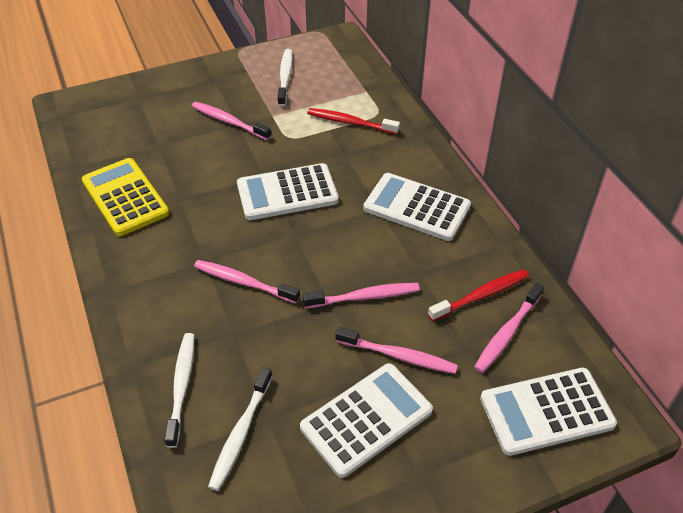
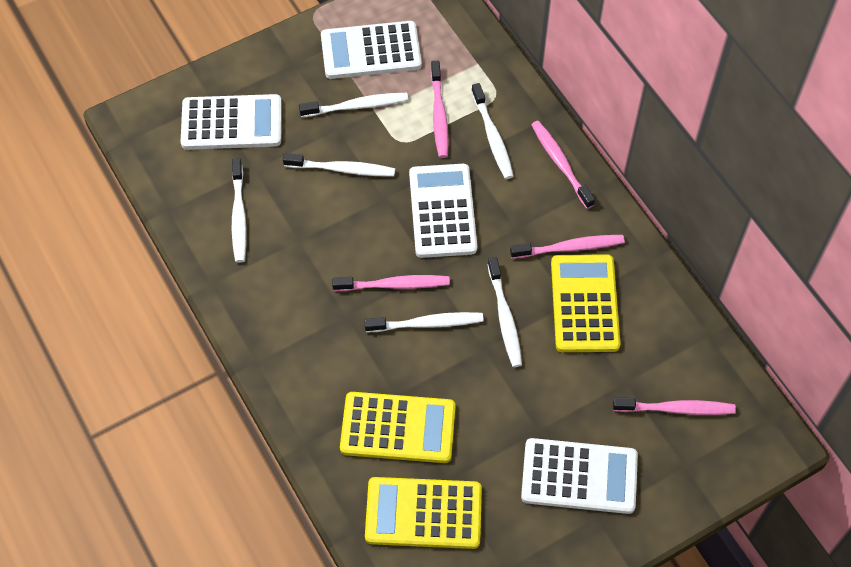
red toothbrush: 2 -> 0
white toothbrush: 3 -> 6
yellow calculator: 1 -> 3

